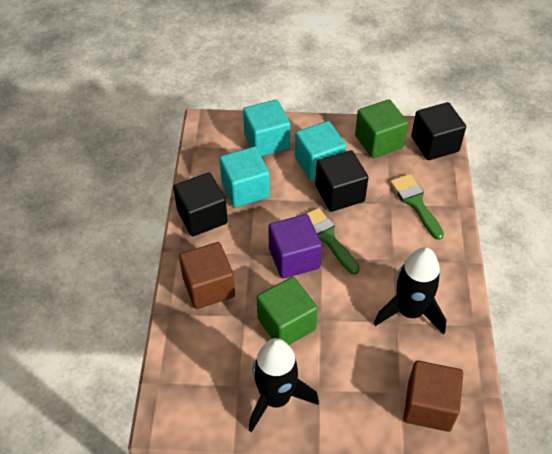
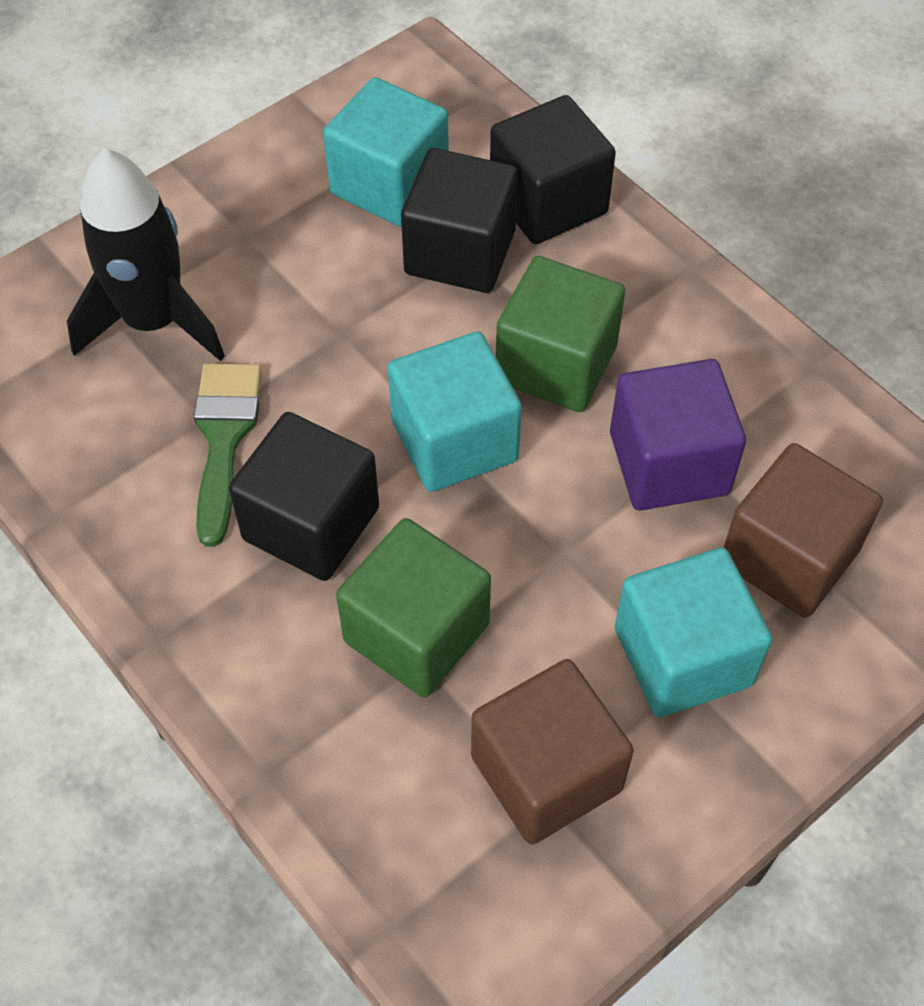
black rocket: 2 -> 1
green brush: 2 -> 1

